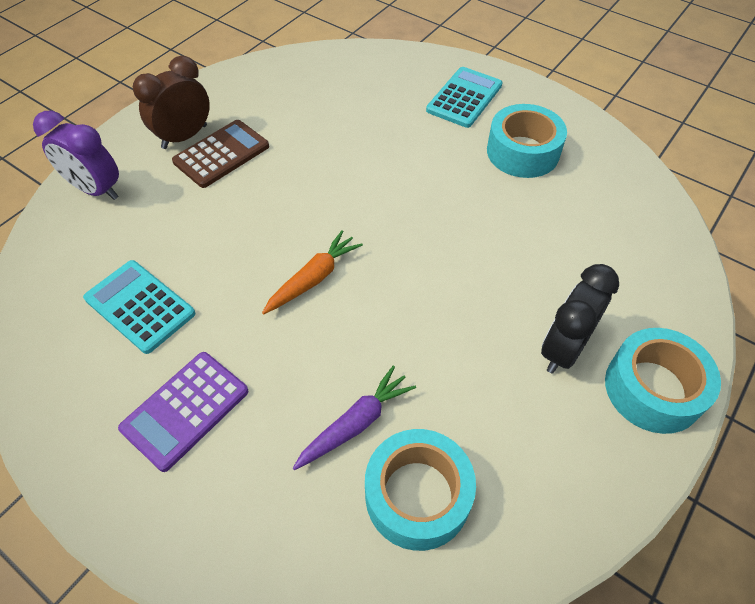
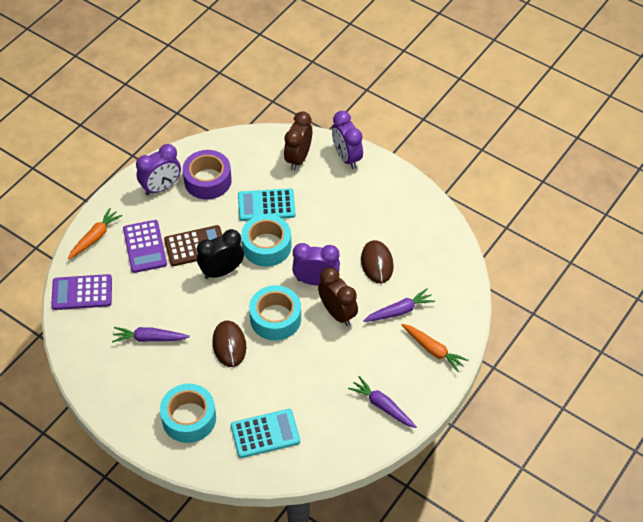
brown clock: 1 -> 2
brown mouse: 0 -> 2
orange carrot: 1 -> 2
purple calculator: 1 -> 2
purple carrot: 1 -> 3
purple clock: 1 -> 3
purple tape: 0 -> 1

